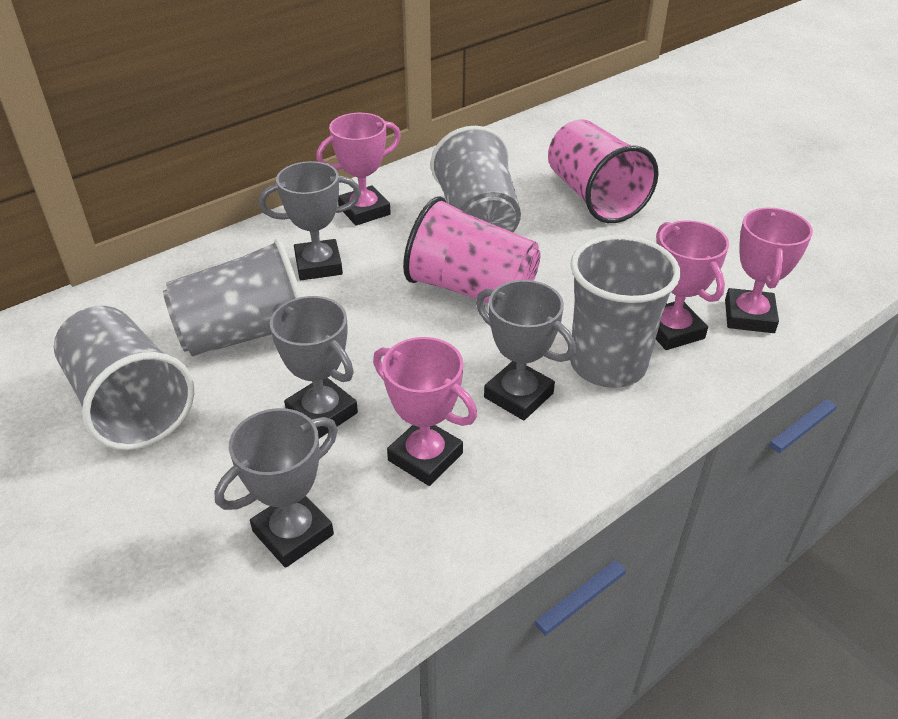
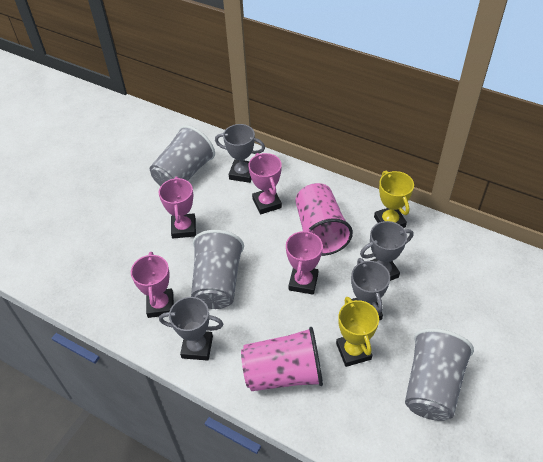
grey cup: 4 -> 3
yellow trophy: 0 -> 2

